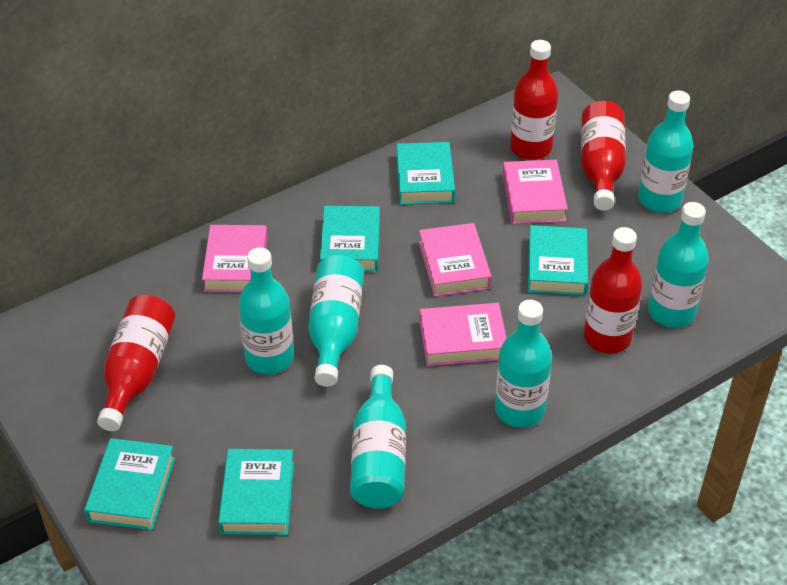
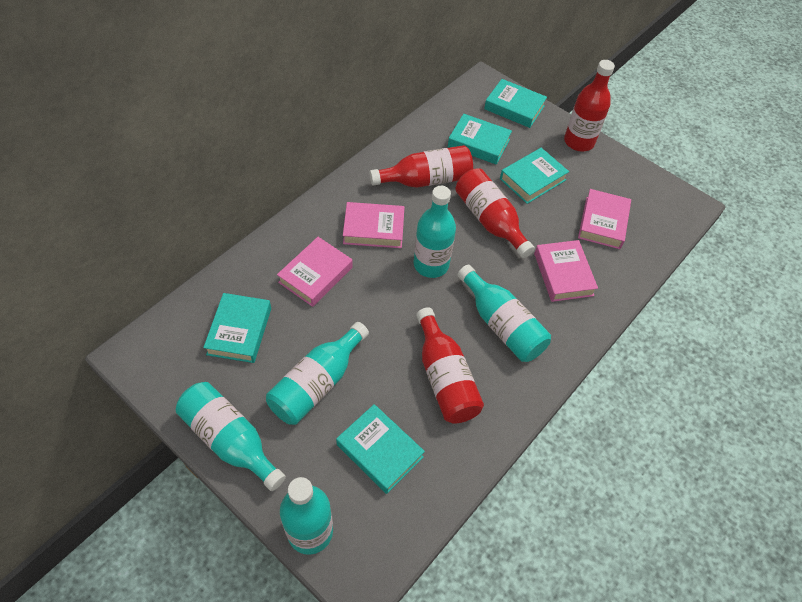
turquoise bottle: 6 -> 5

